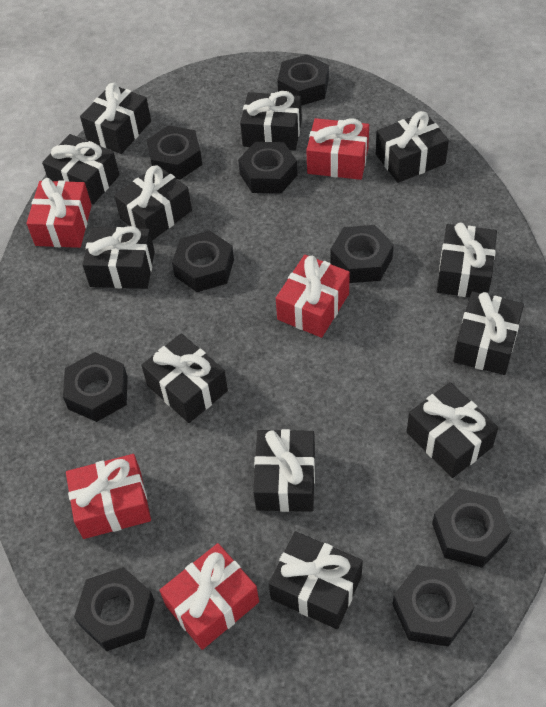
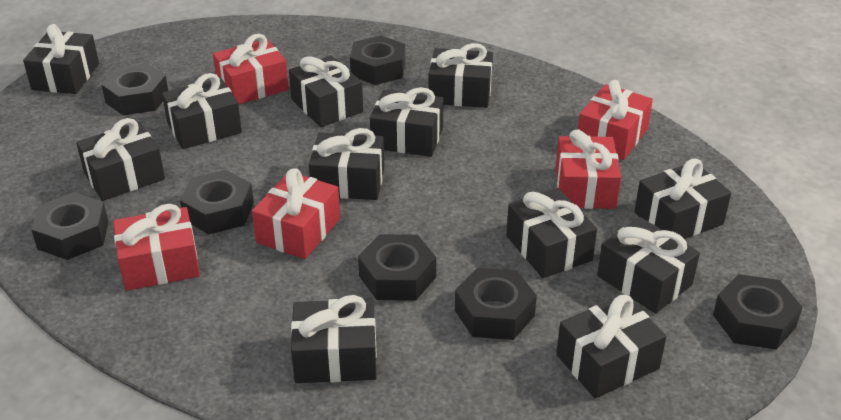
black nut: 9 -> 7

